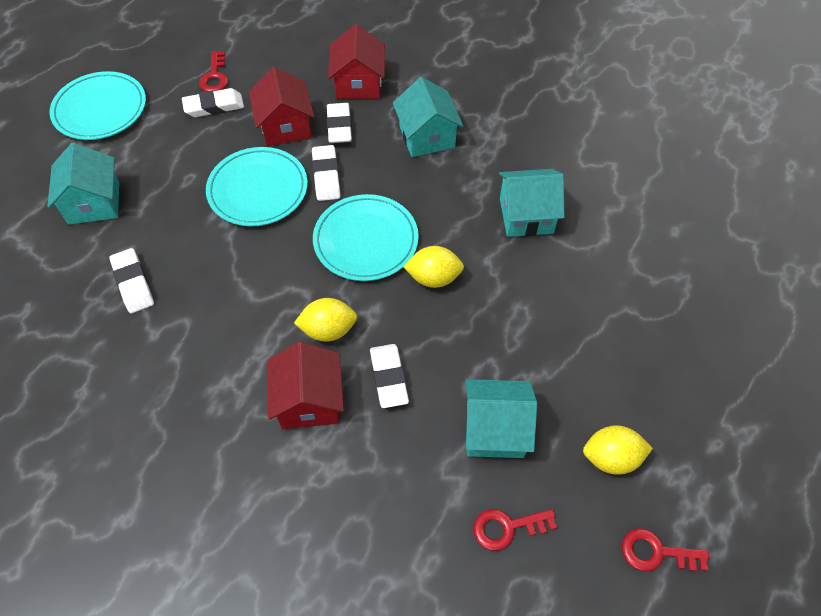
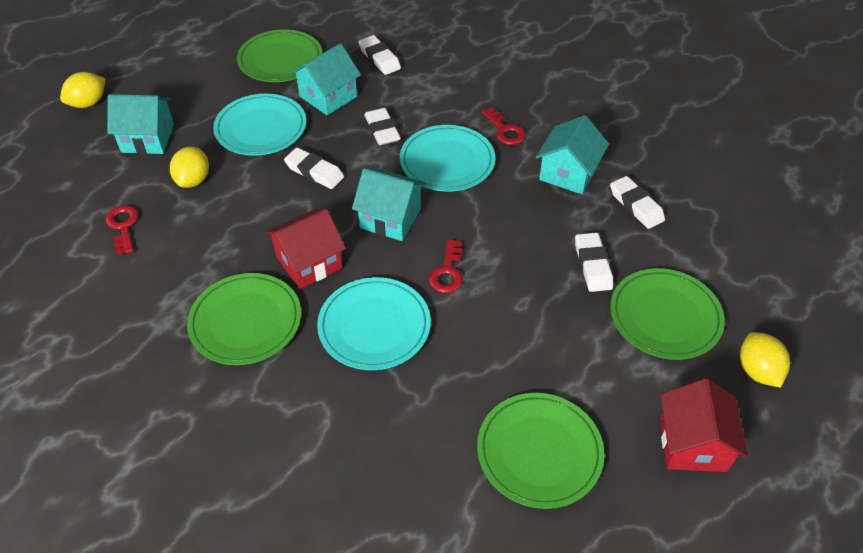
green plate: 0 -> 4
red house: 3 -> 2

